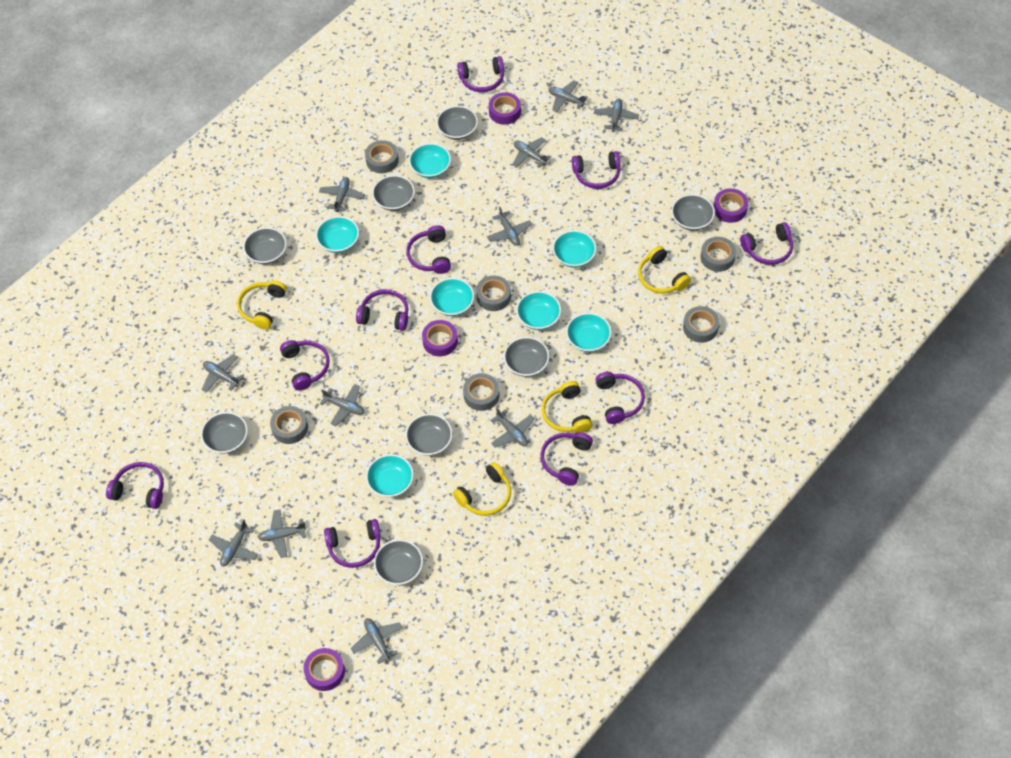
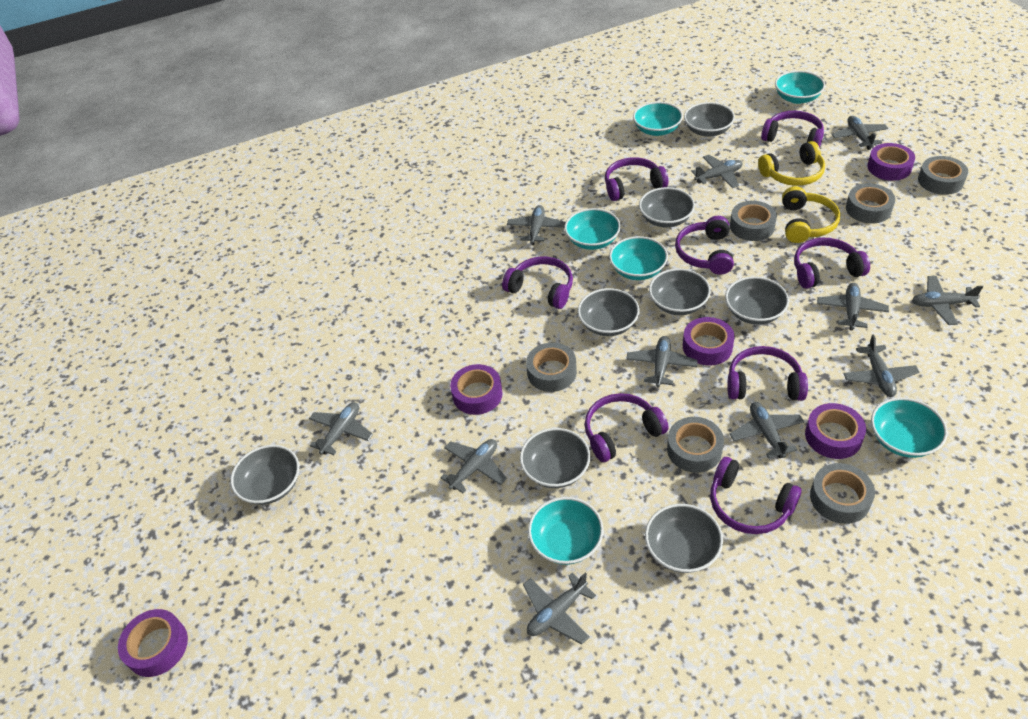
purple headphones: 10 -> 8
purple tape: 4 -> 5
turquoise bowl: 7 -> 6
yellow headphones: 4 -> 2

